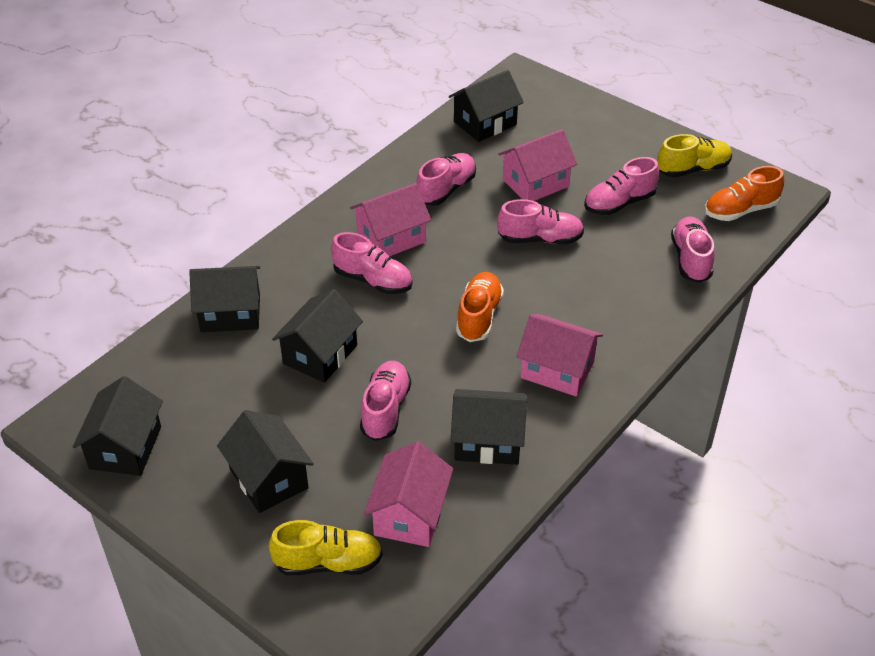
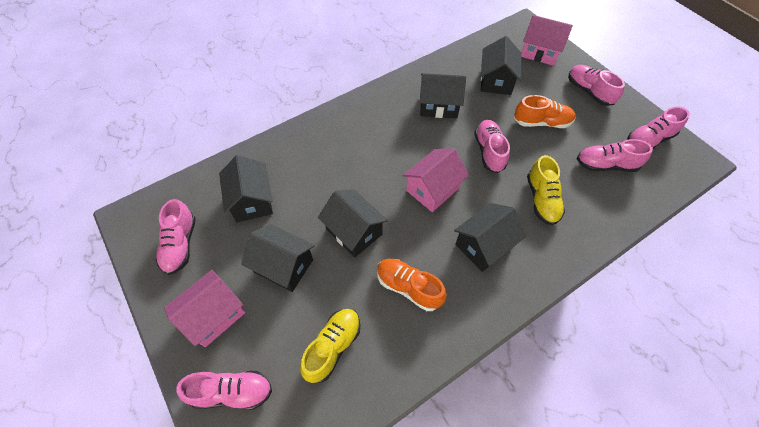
pink house: 4 -> 3

